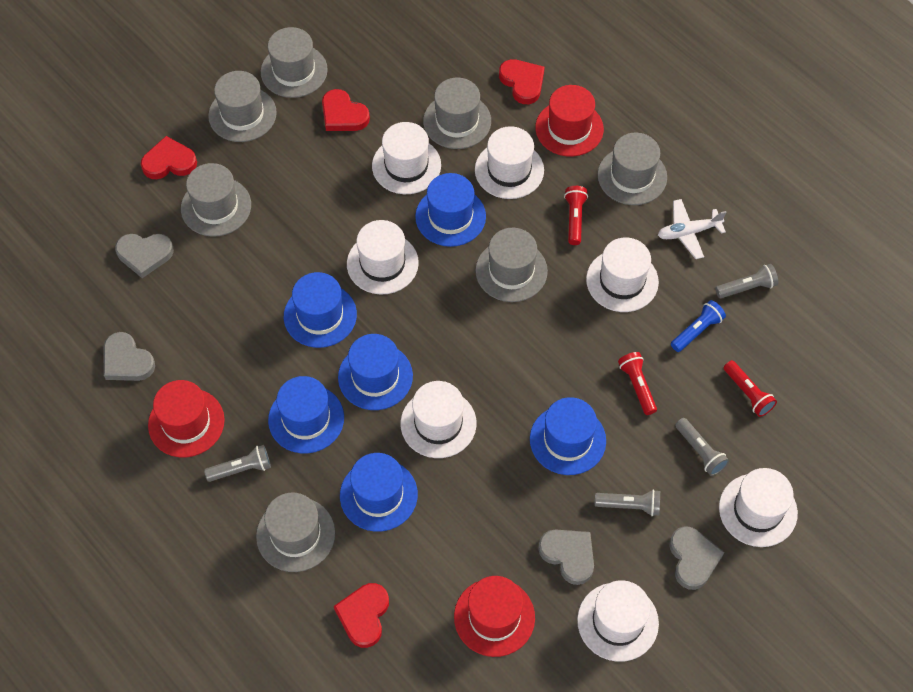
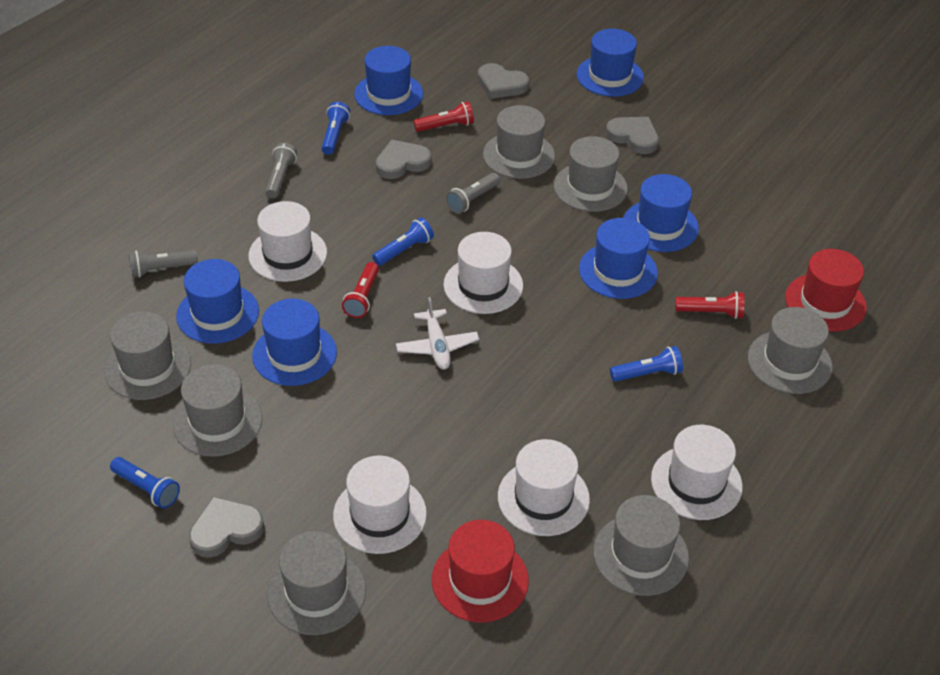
blue flashlight: 1 -> 4
grey flashlight: 4 -> 3
red hat: 3 -> 2
red heart: 4 -> 0
white hat: 7 -> 5

